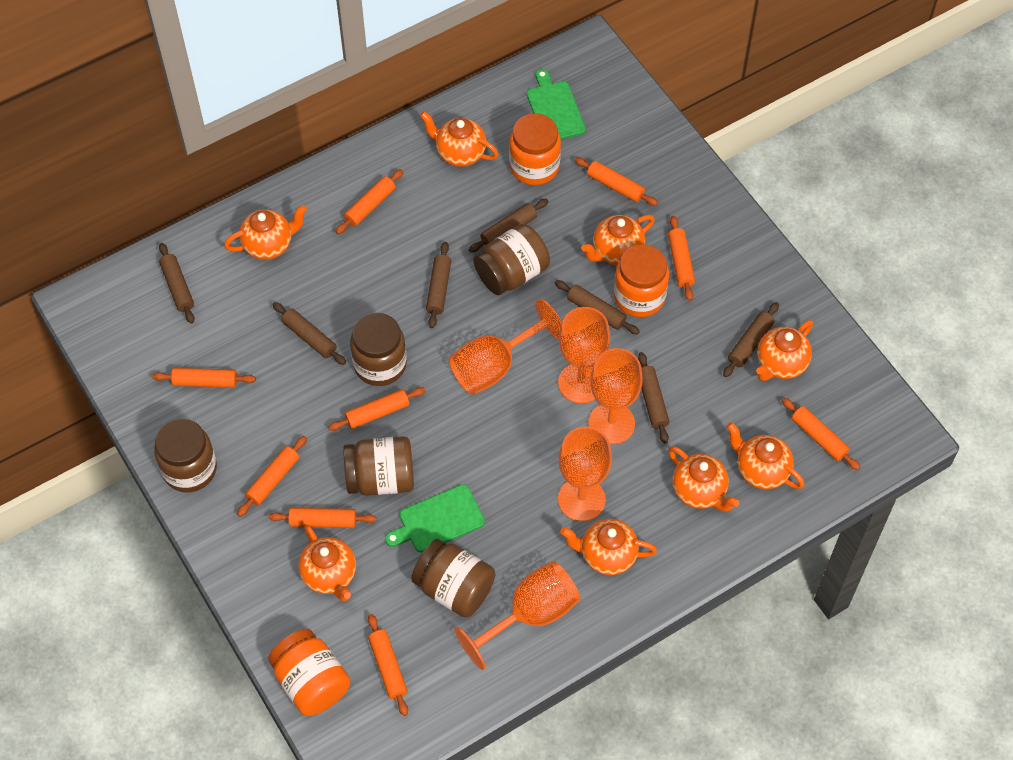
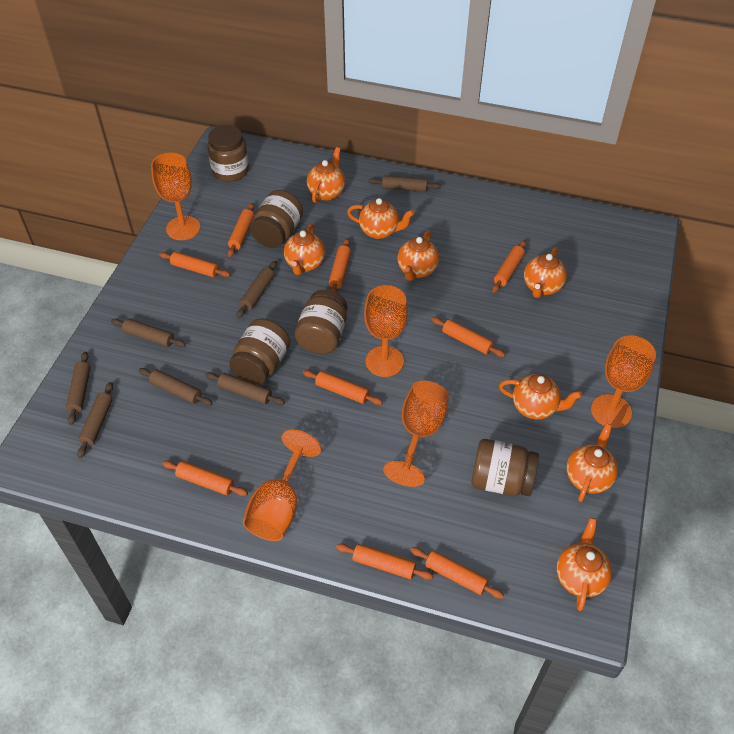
green cutting board: 2 -> 0
orange jar: 3 -> 0

